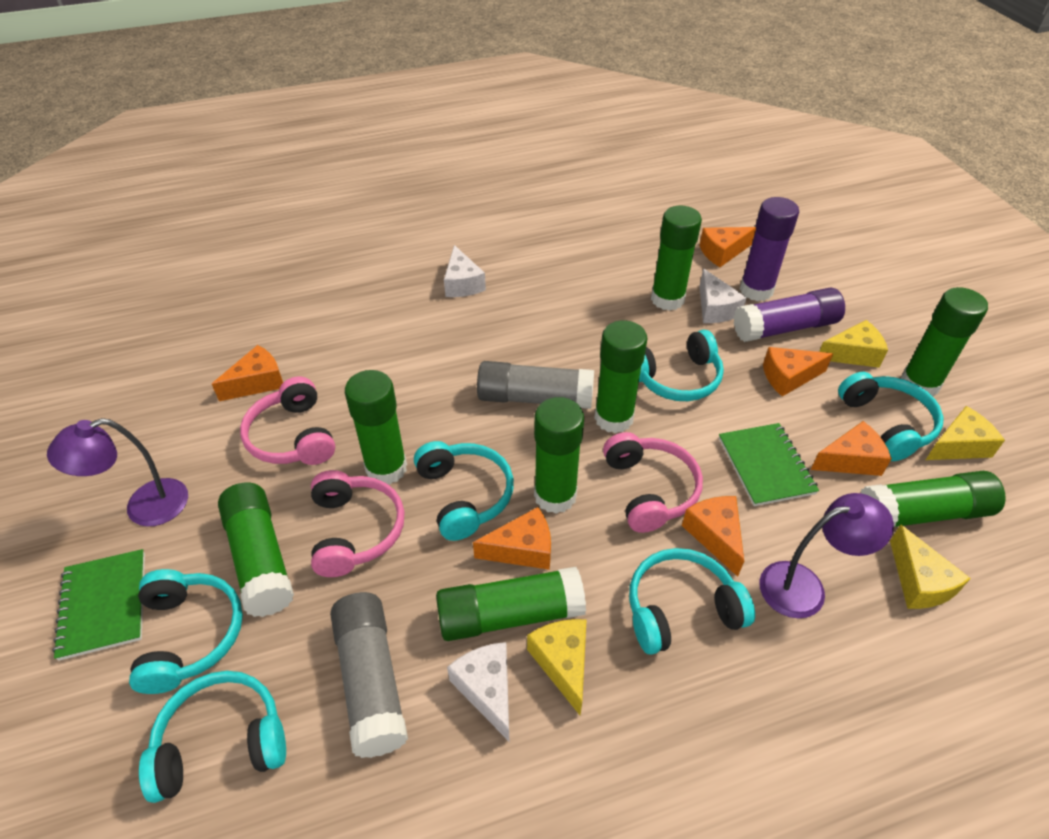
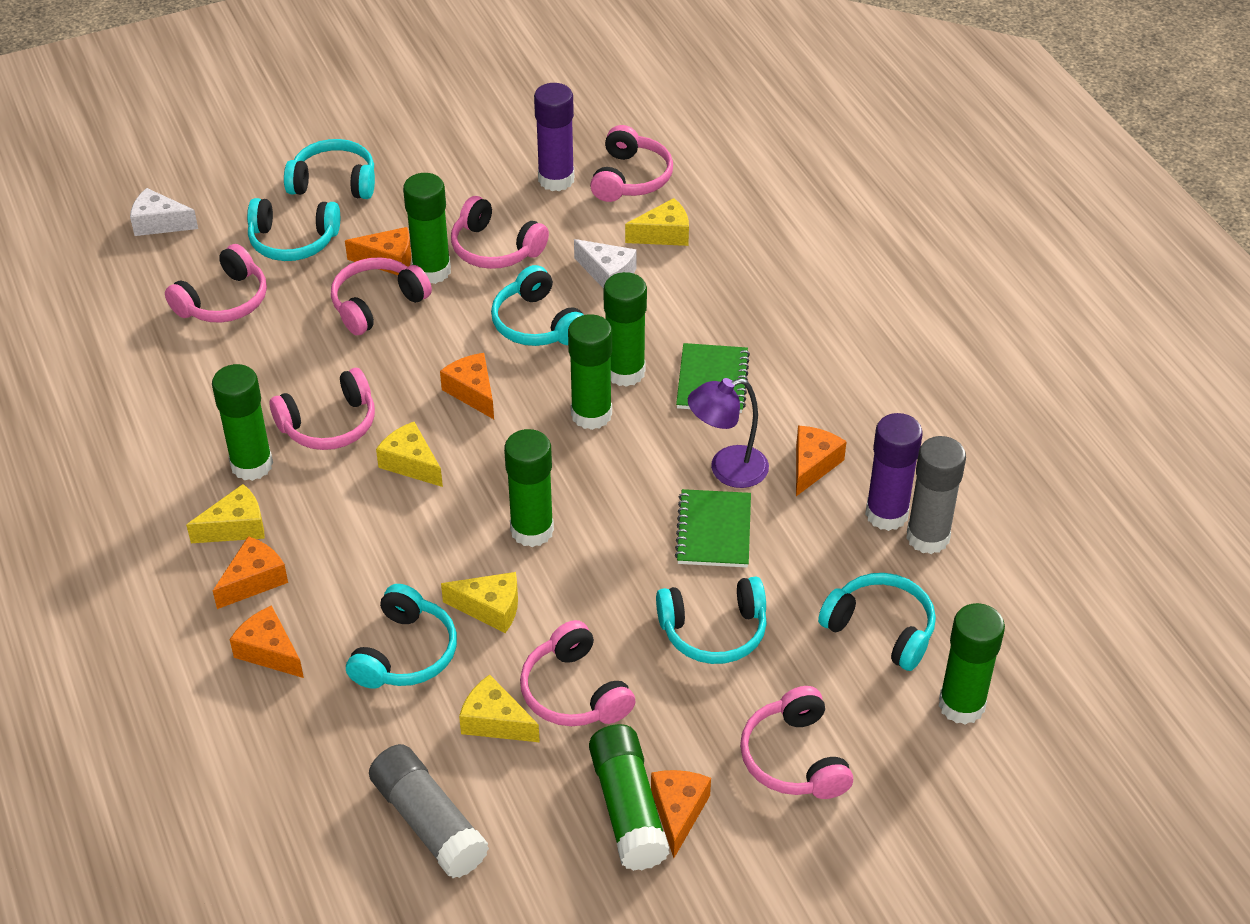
green glue stick: 8 -> 7
pink headphones: 3 -> 7
purple lamp: 2 -> 1
white cheese: 3 -> 2
yellow cheese: 4 -> 5

